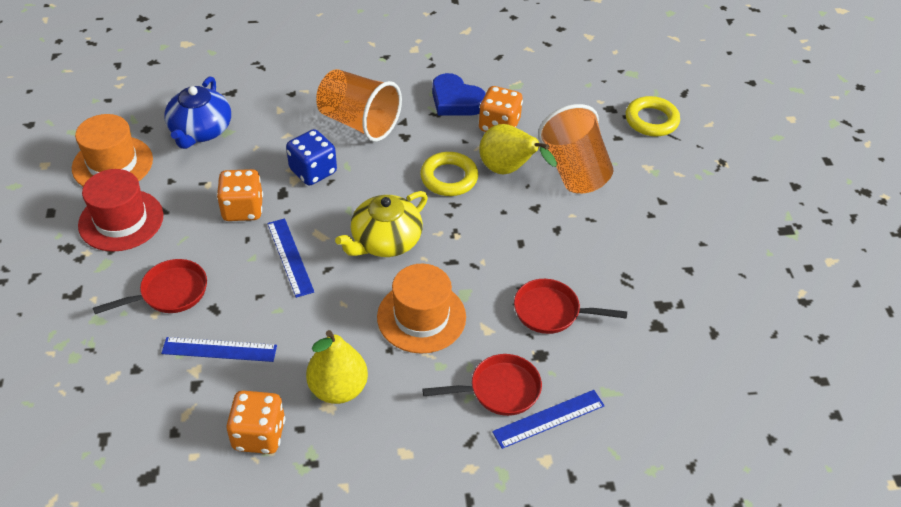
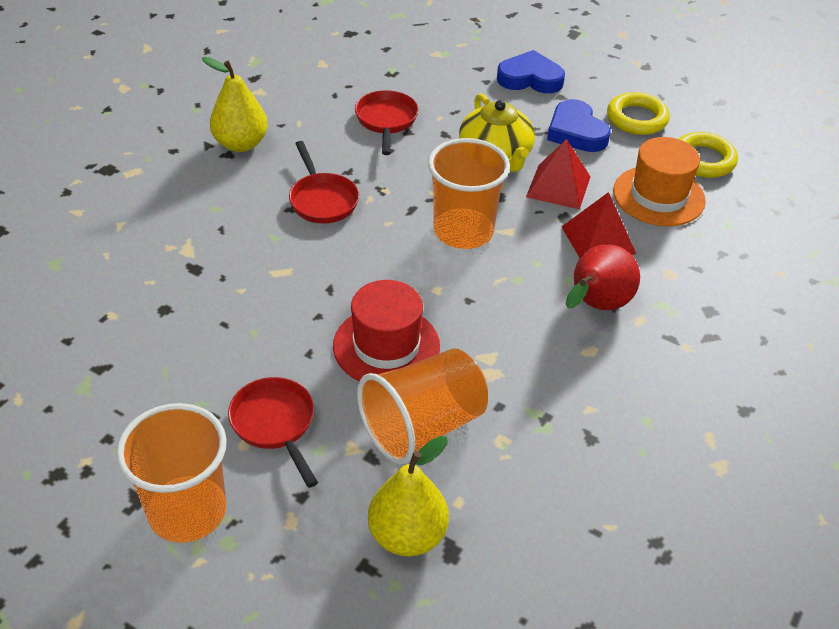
blue dice: 1 -> 0
blue heart: 1 -> 2
blue ruler: 3 -> 0
blue teapot: 1 -> 0
orange cup: 2 -> 3
orange dice: 3 -> 0
orange hat: 2 -> 1
red pear: 0 -> 1
red pyramid: 0 -> 2

